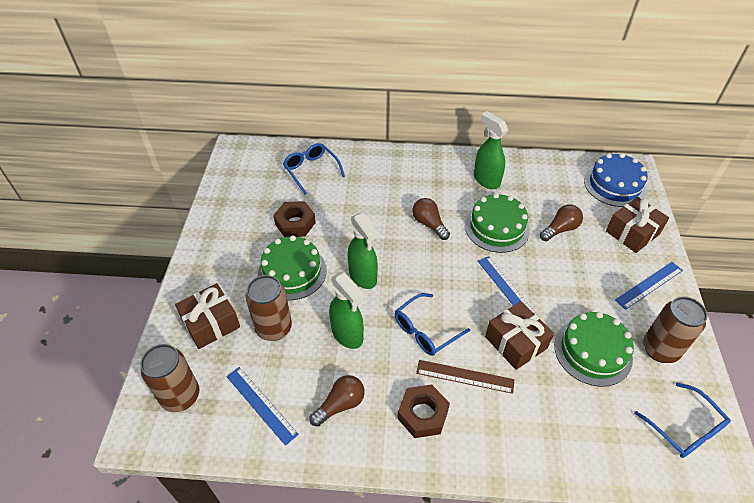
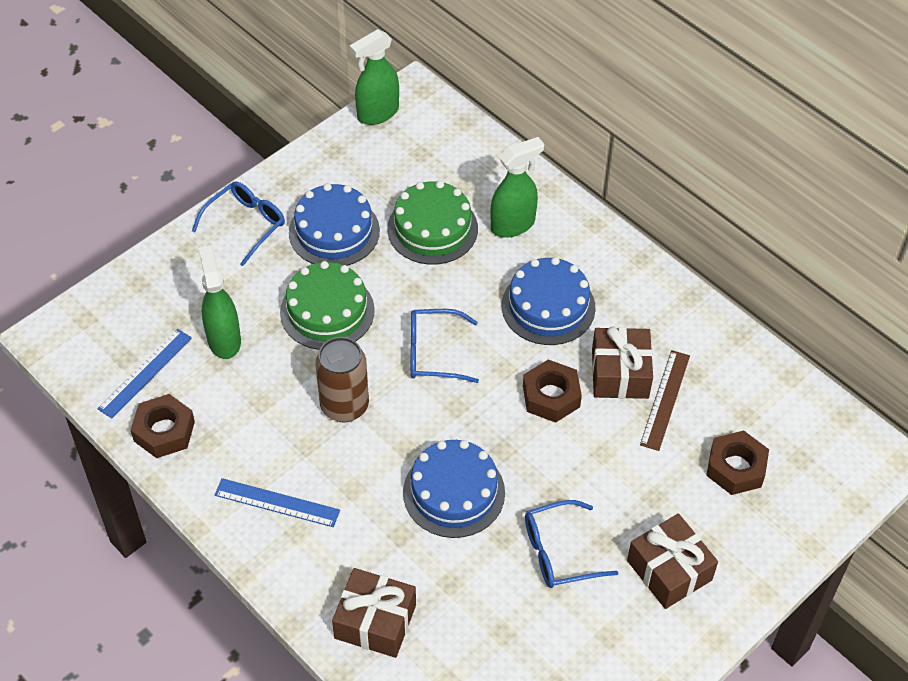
blue cake: 1 -> 3
blue ruler: 3 -> 2
brown can: 3 -> 1
brown light bulb: 3 -> 0
brown nut: 2 -> 3
green cake: 3 -> 2

